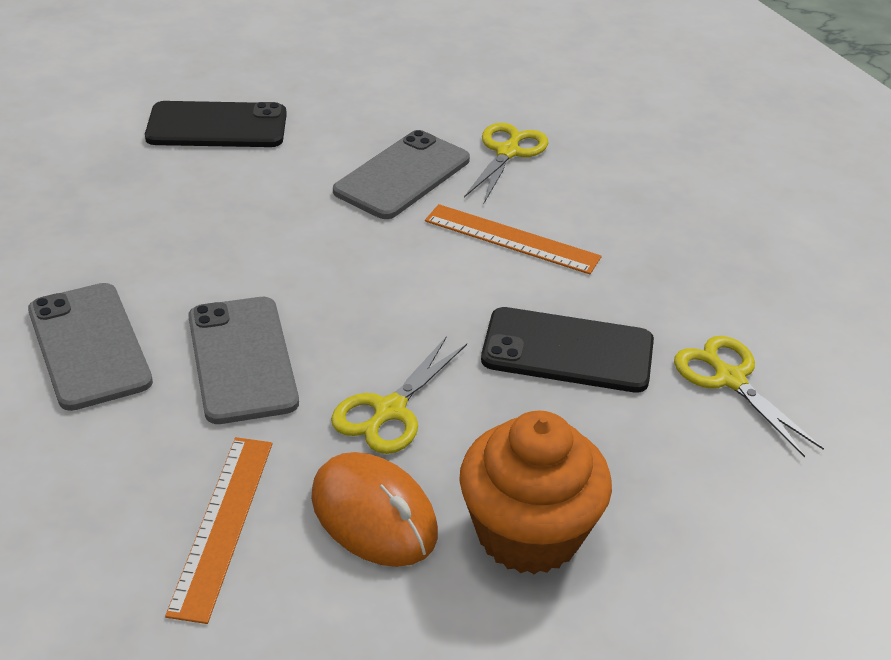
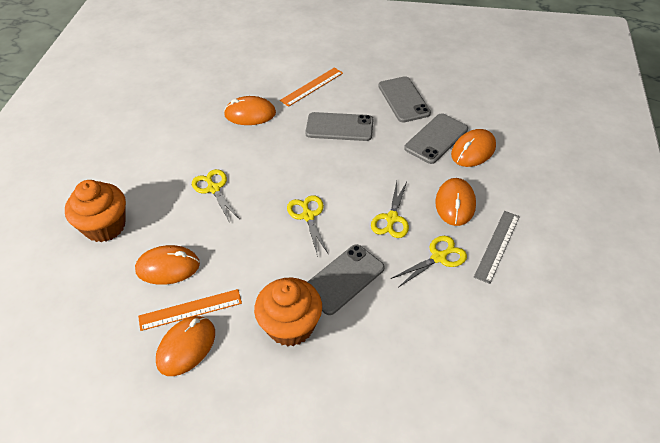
black phone: 2 -> 0
grey phone: 3 -> 4
grey ruler: 0 -> 1
orange cupcake: 1 -> 2
orange mouse: 1 -> 5
yellow scissors: 3 -> 4

